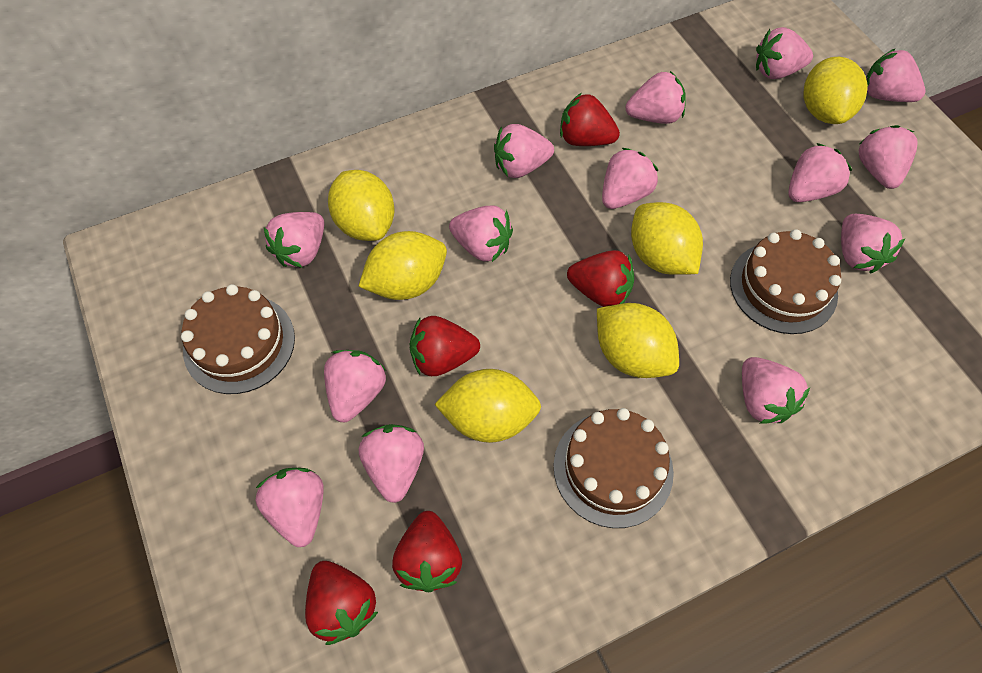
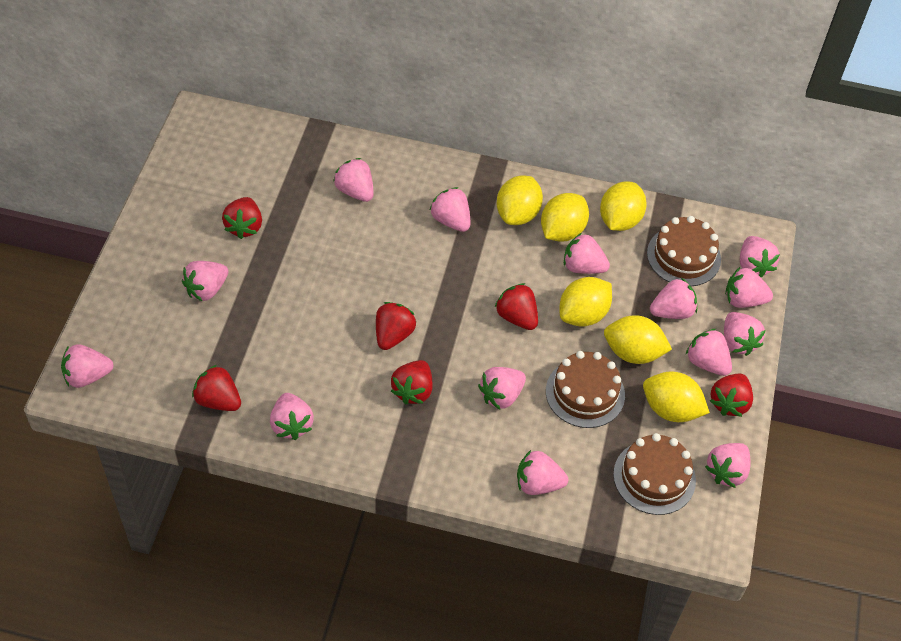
red strawberry: 5 -> 6

